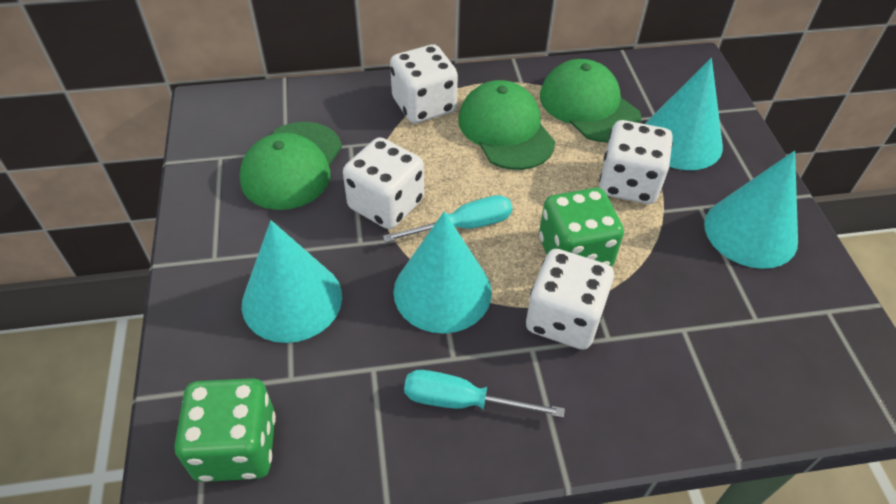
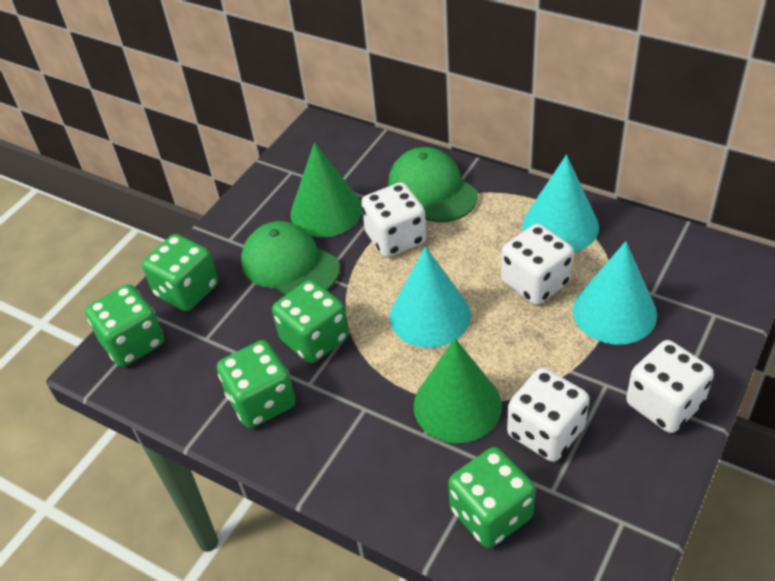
green cap: 3 -> 2
green cone: 0 -> 2
green dice: 2 -> 5
turquoise cone: 4 -> 3
turquoise screwdriver: 2 -> 0

